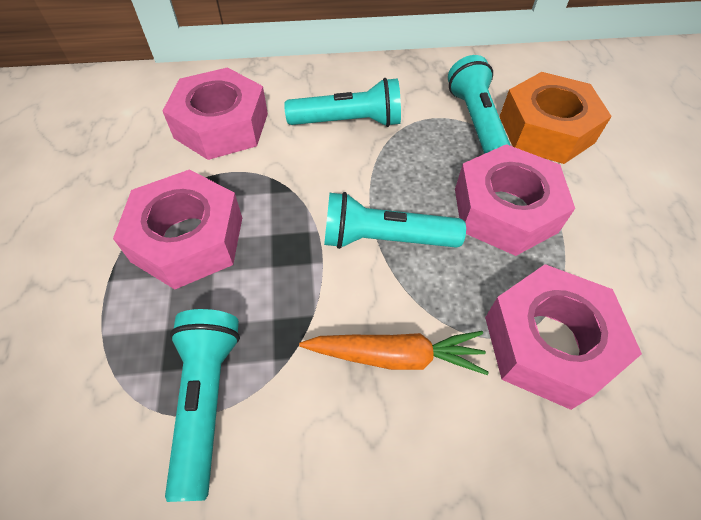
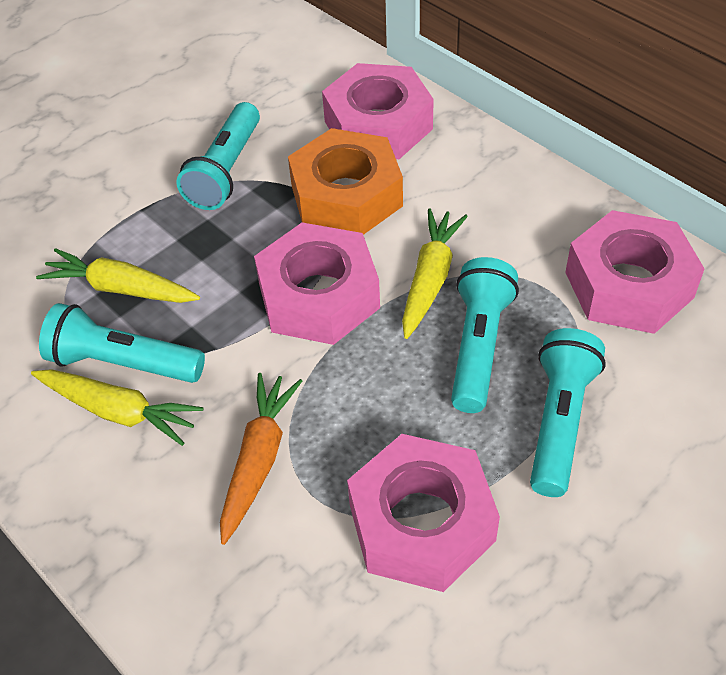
yellow carrot: 0 -> 3

